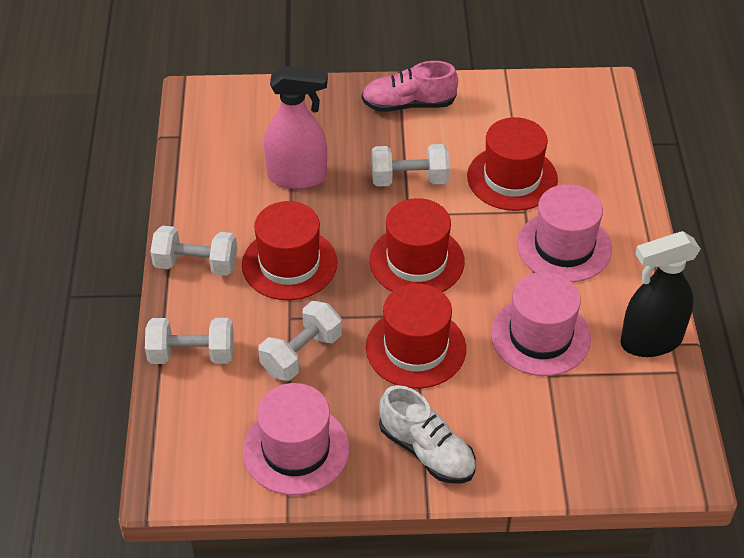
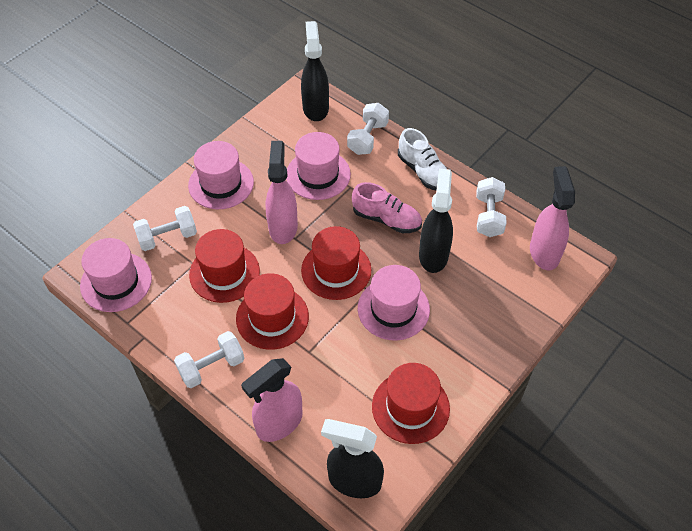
black spray bottle: 1 -> 3
pink hat: 3 -> 4
pink spray bottle: 1 -> 3

